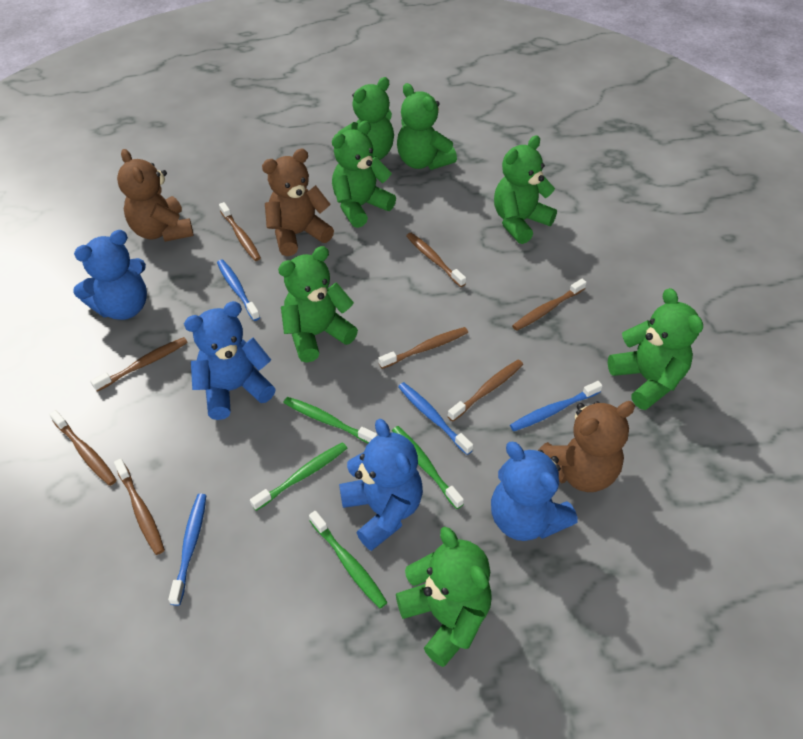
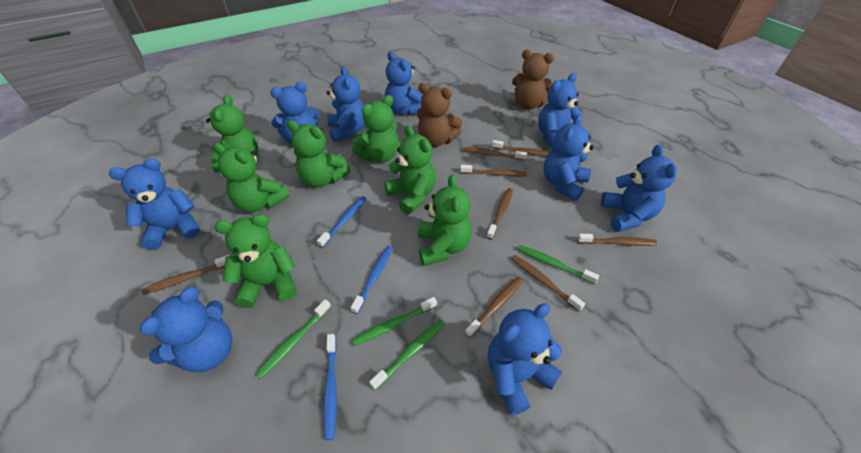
blue teddy bear: 4 -> 9
blue toothbrush: 4 -> 3
brown teddy bear: 3 -> 2

